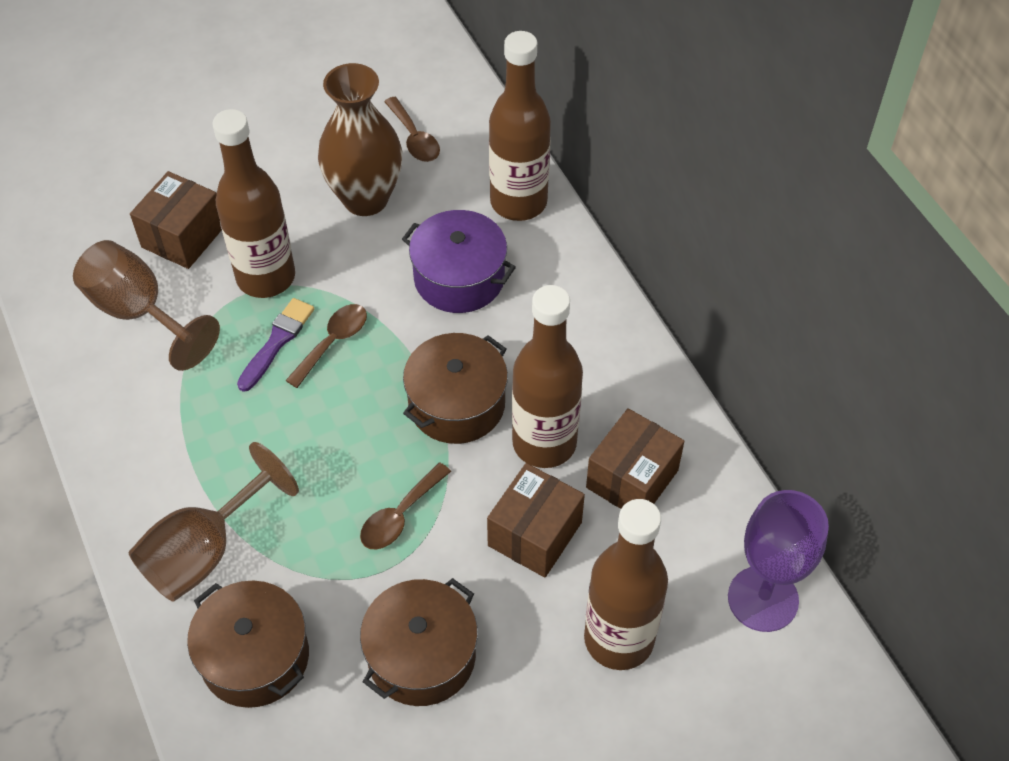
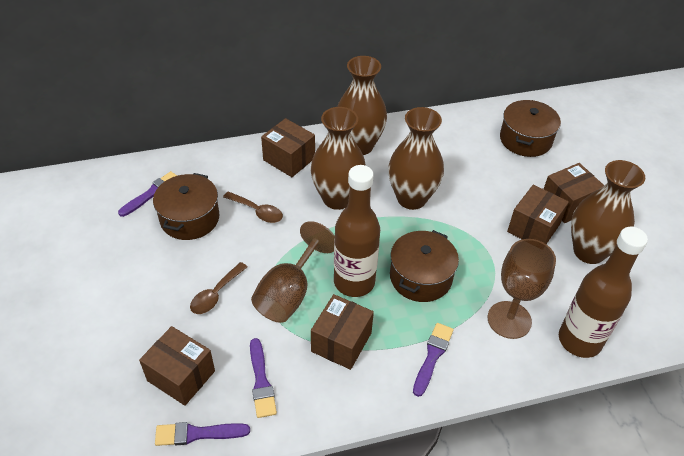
brown bottle: 4 -> 2
brown box: 3 -> 5
brown spoon: 3 -> 2
brown vase: 1 -> 4
purple brush: 1 -> 4
purple goblet: 1 -> 0
purple pot: 1 -> 0

